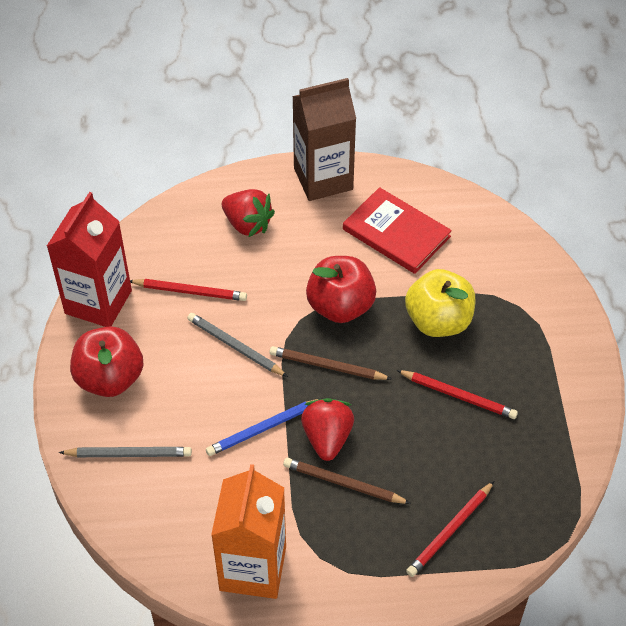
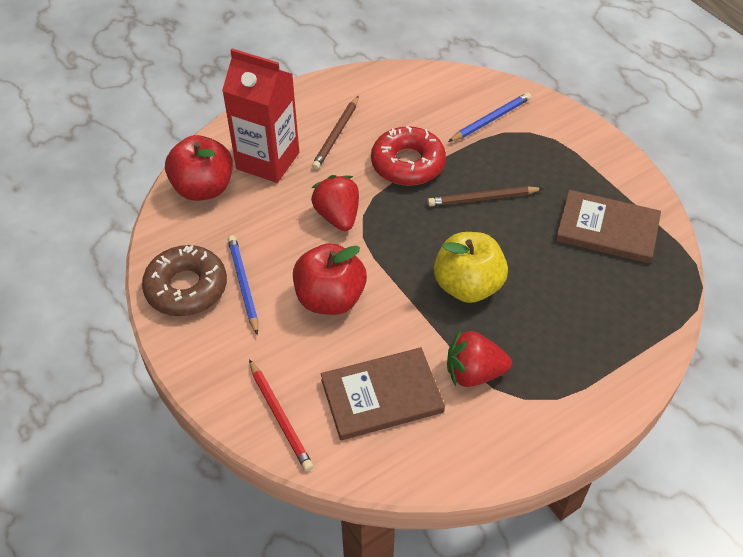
blue pencil: 1 -> 2
brown book: 0 -> 2
brown carton: 1 -> 0
brown donut: 0 -> 1
grey pencil: 2 -> 0
orange carton: 1 -> 0
red book: 1 -> 0
red donut: 0 -> 1
red pencil: 3 -> 1

